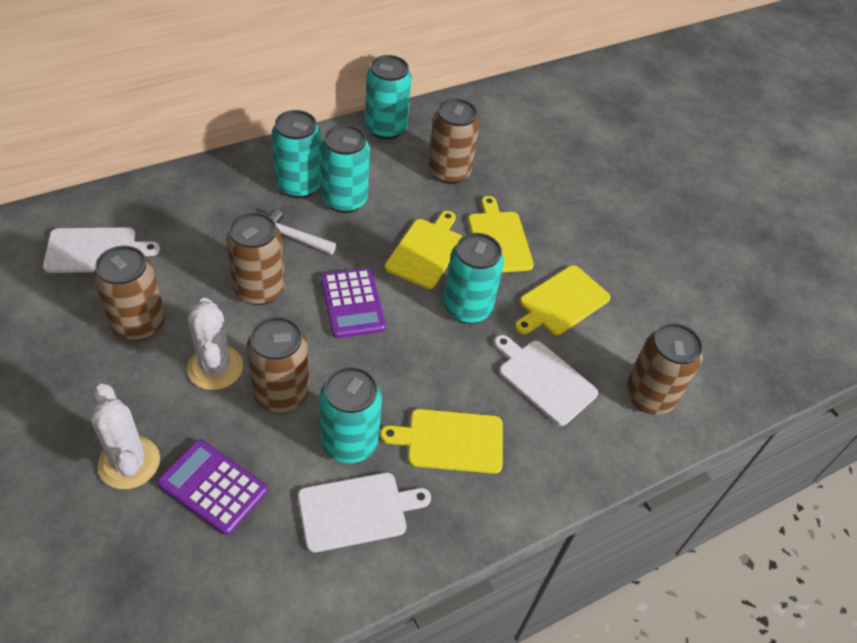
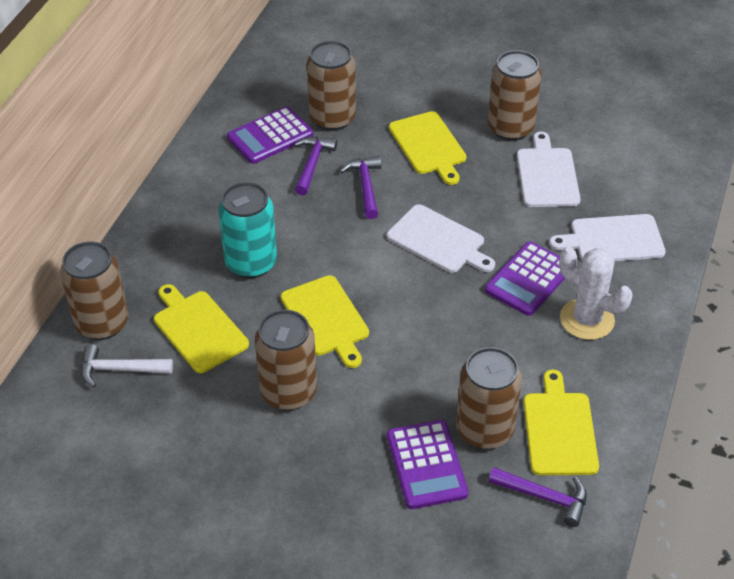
purple calculator: 2 -> 3
purple hammer: 0 -> 3
turquoise can: 5 -> 1
white cactus: 2 -> 1

